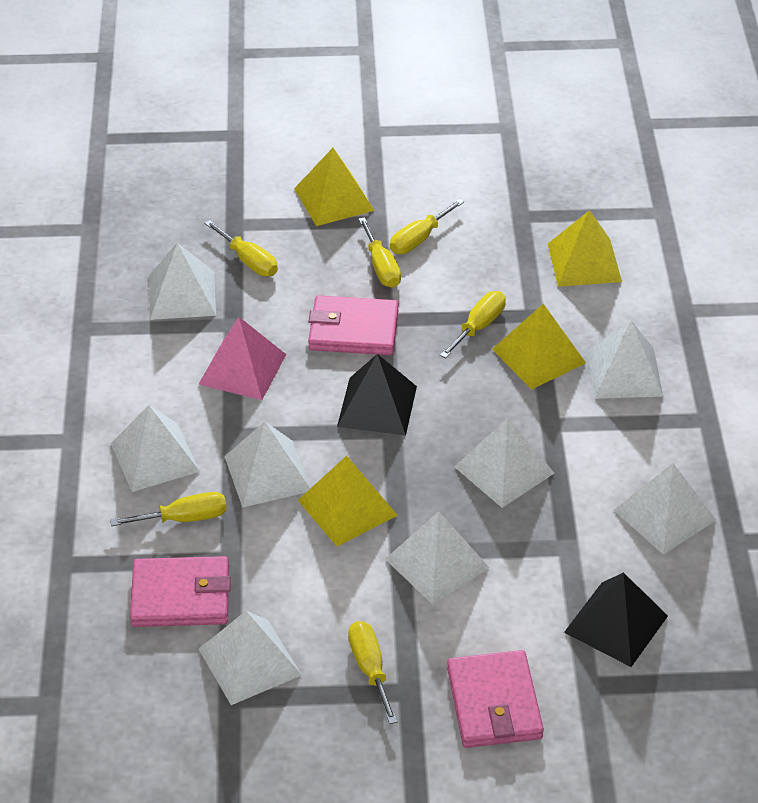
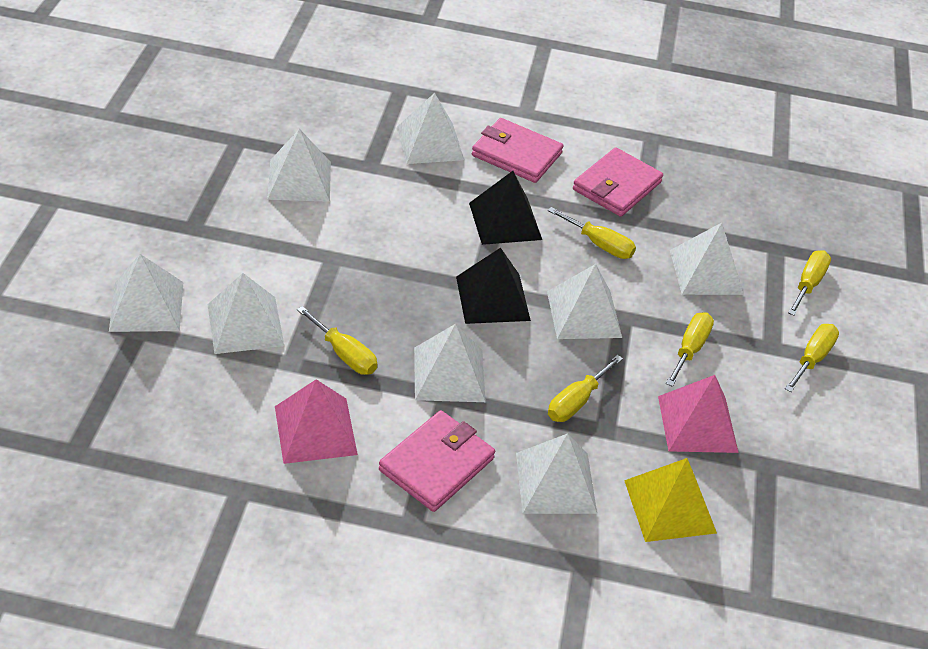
pink pyramid: 1 -> 2
yellow pyramid: 4 -> 1

